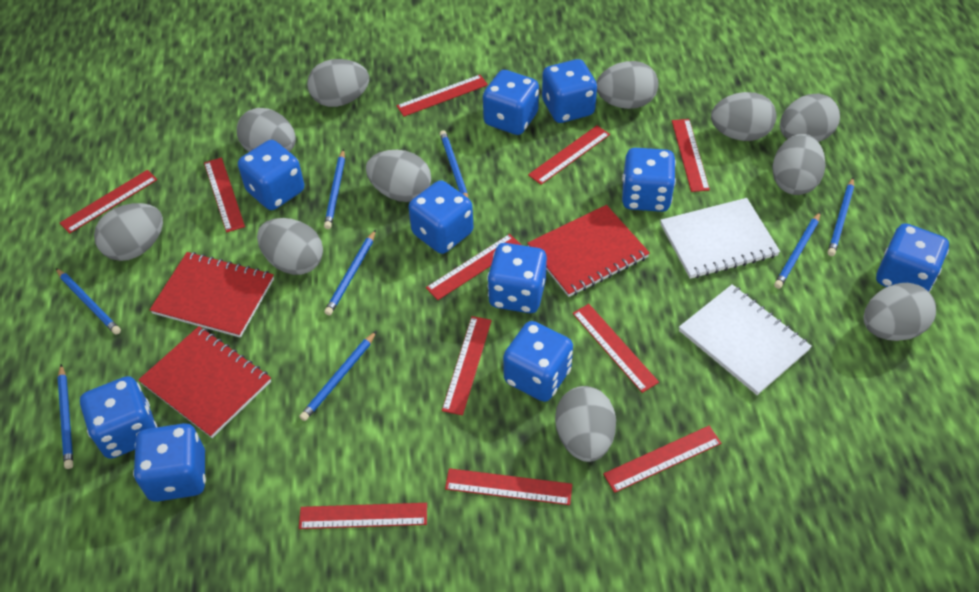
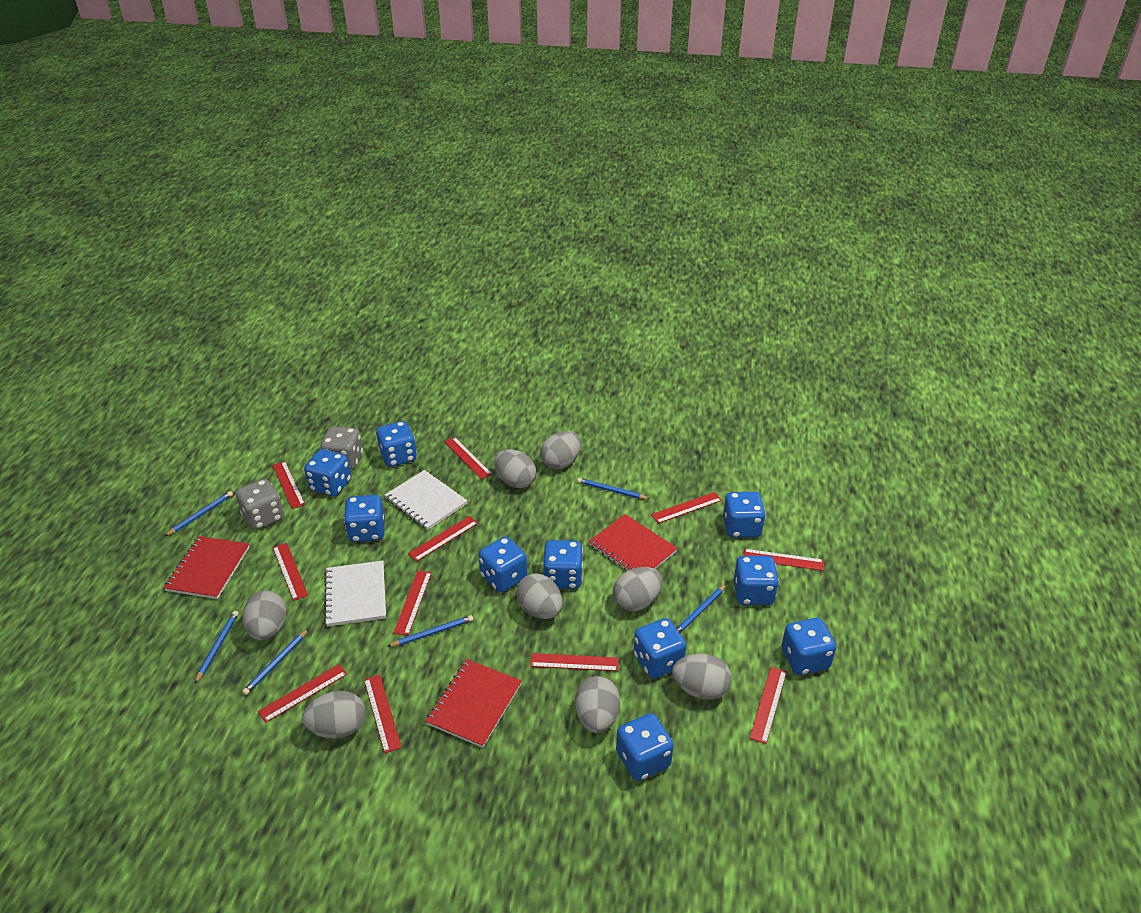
blue pencil: 8 -> 6
grey dice: 0 -> 2
grey egg: 11 -> 8

